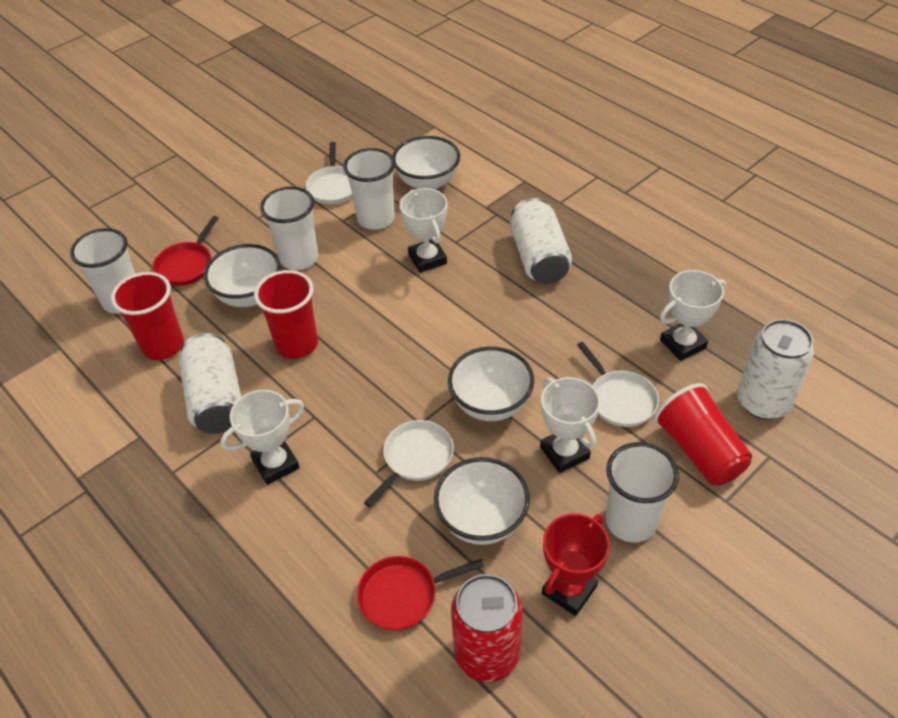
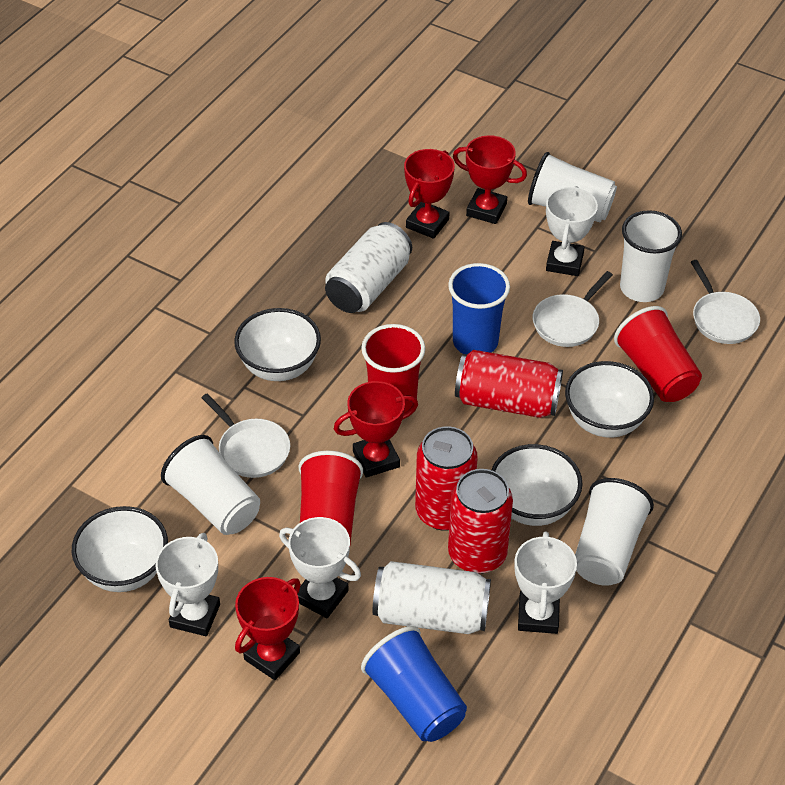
blue cup: 0 -> 2
red can: 1 -> 3
red pan: 2 -> 0
red trophy: 1 -> 4
white can: 3 -> 2

